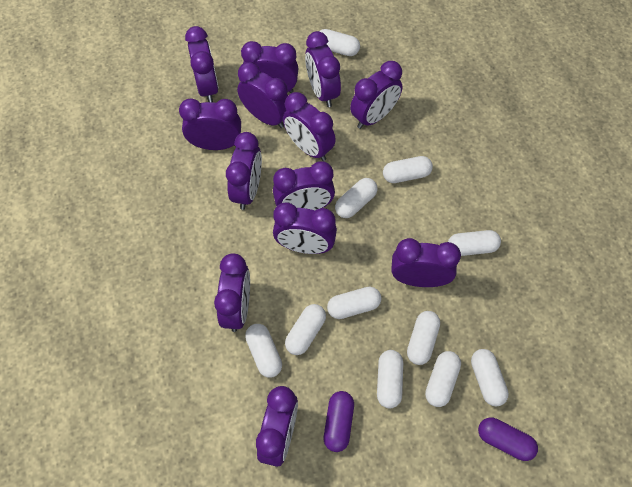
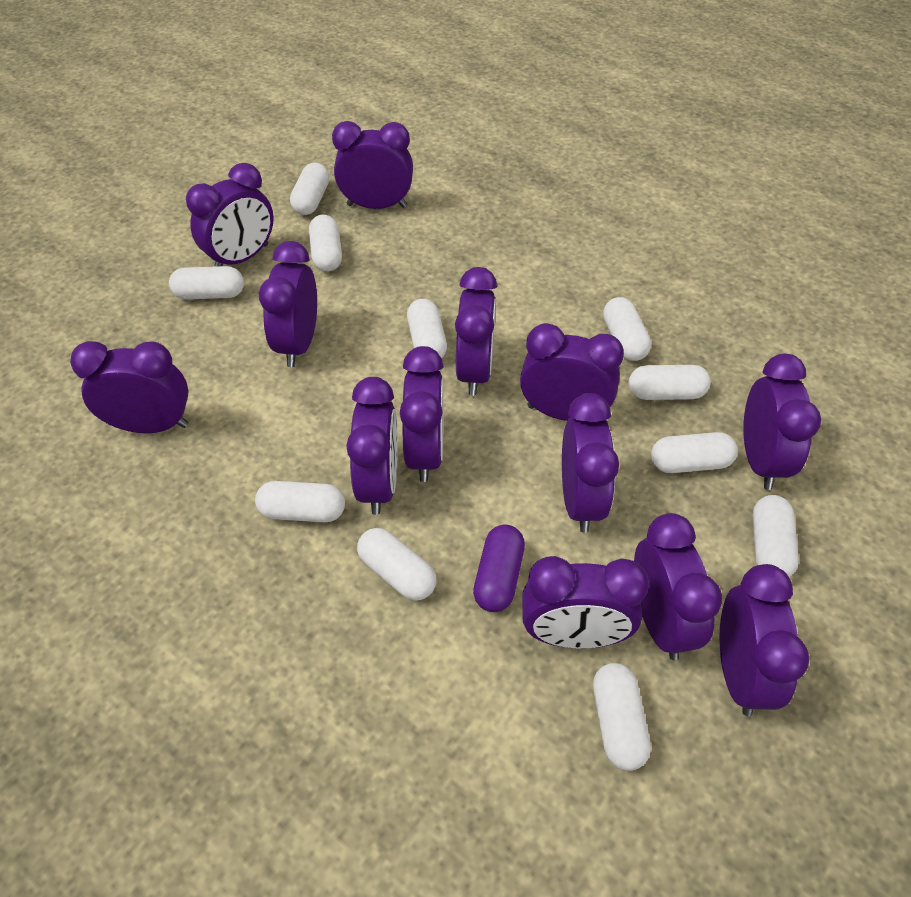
purple capsule: 2 -> 1

